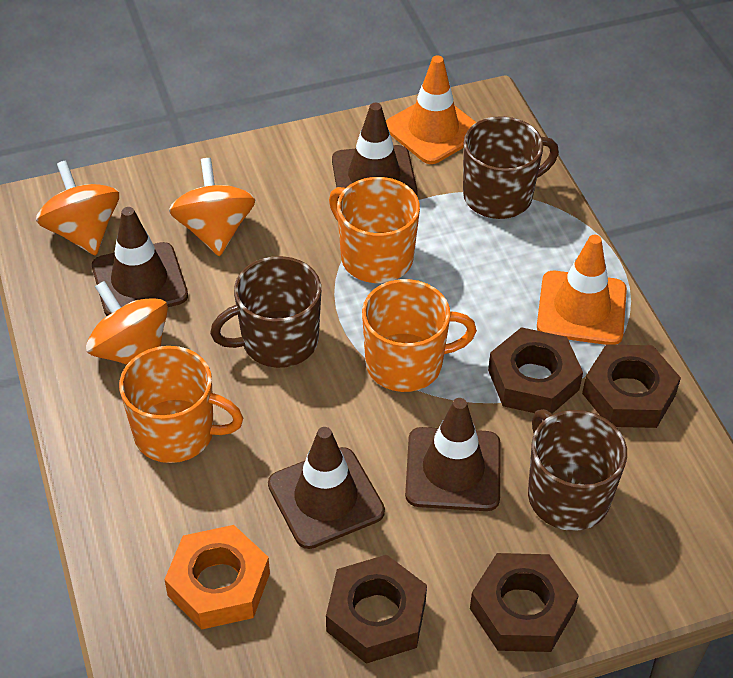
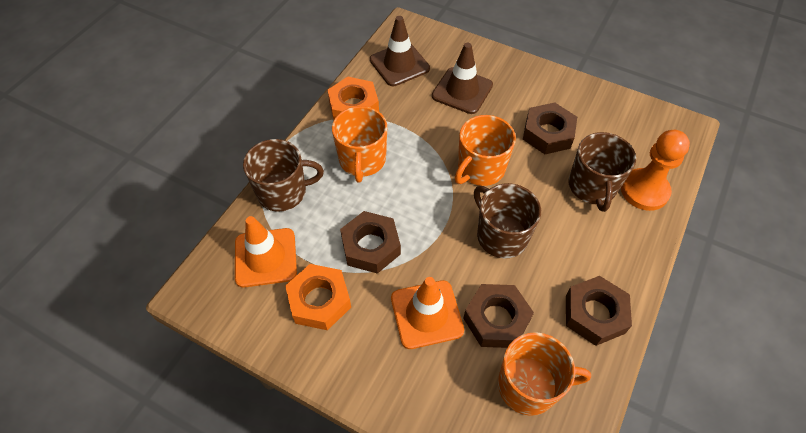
brown traffic cone: 4 -> 2
orange nut: 1 -> 2
orange pawn: 0 -> 1
orange spinning top: 3 -> 0

